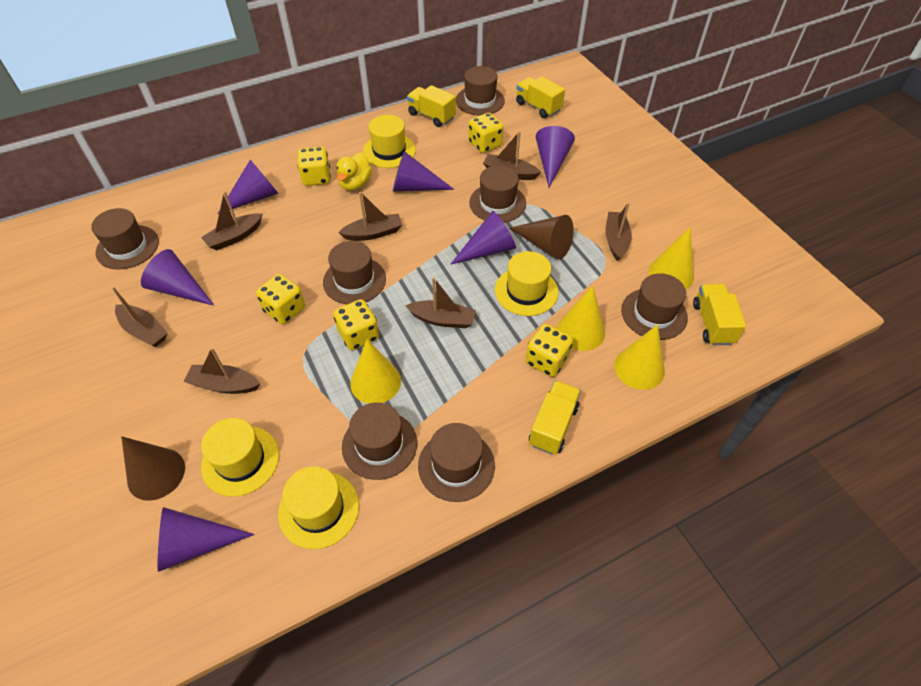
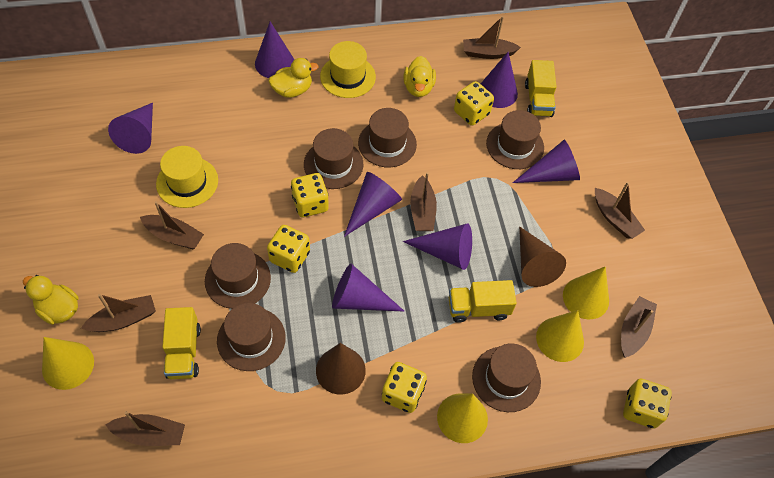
brown hat: 7 -> 6
purple cone: 6 -> 7
yellow duck: 1 -> 3
yellow hat: 4 -> 2
yellow truck: 4 -> 3

